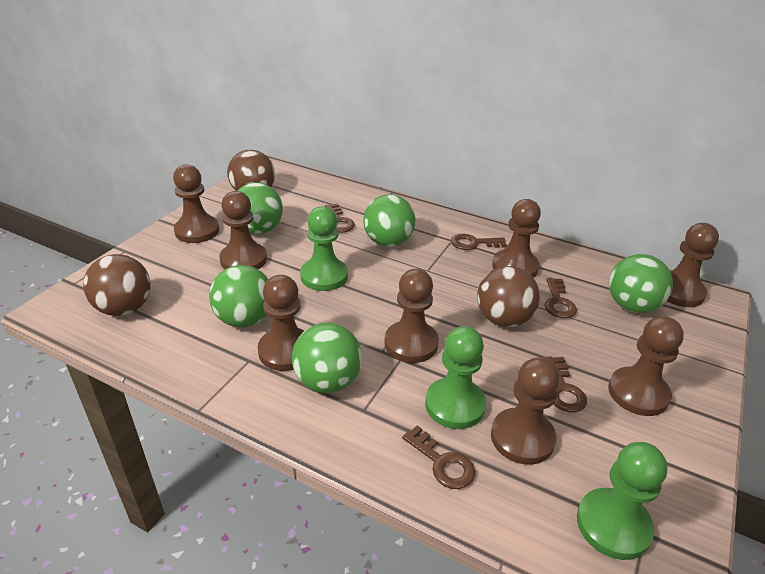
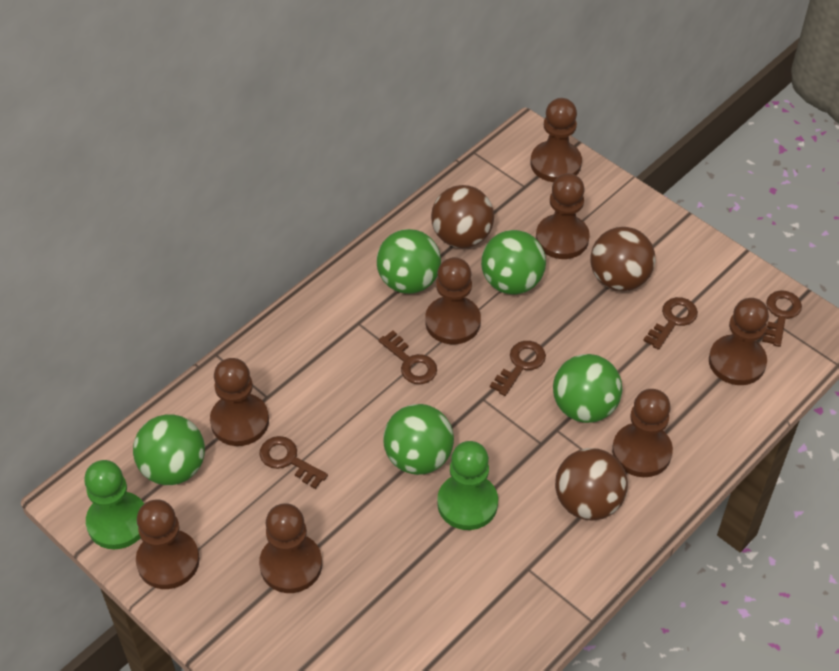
green pawn: 3 -> 2

